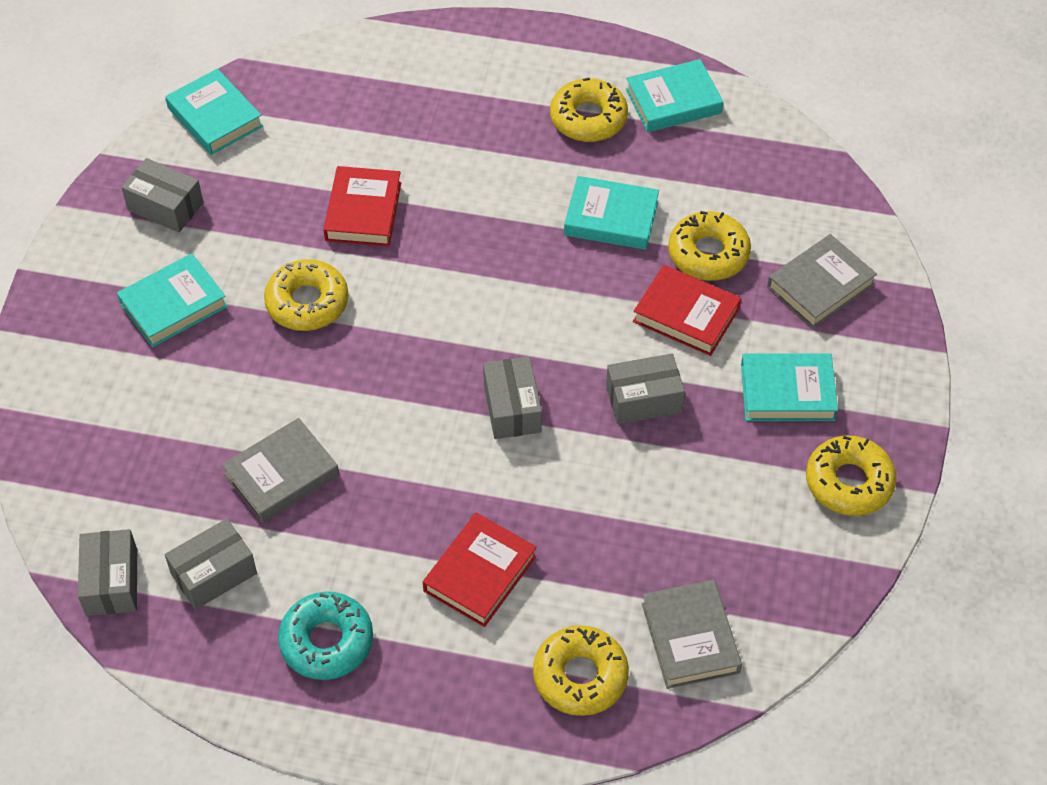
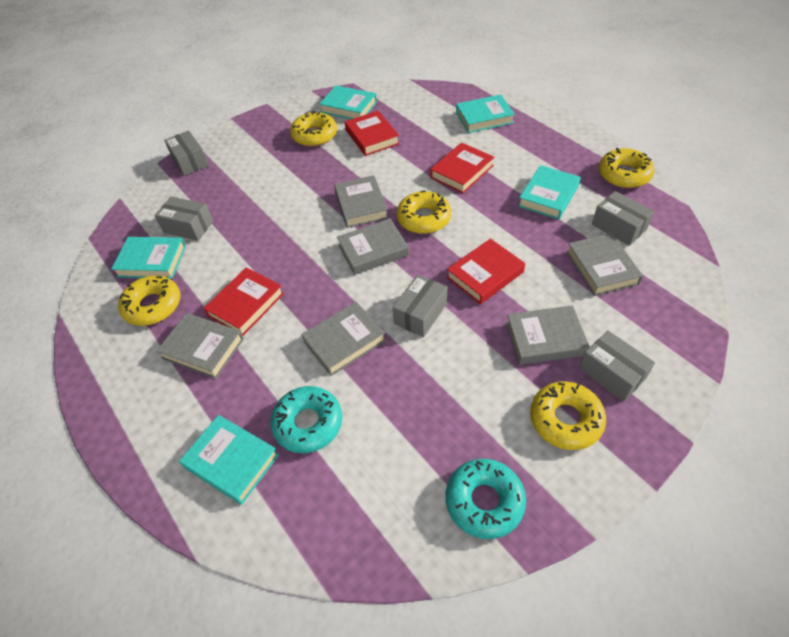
grey book: 3 -> 6
red book: 3 -> 4
turquoise donut: 1 -> 2

